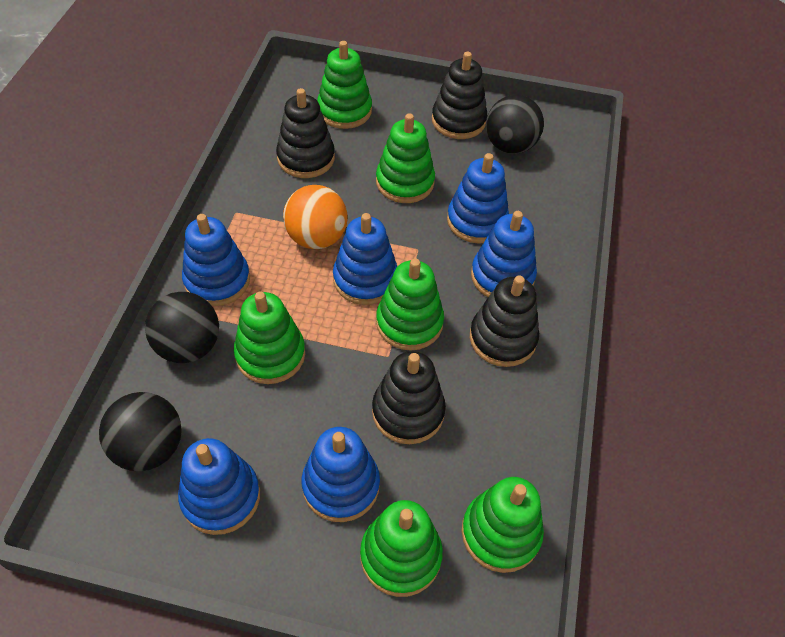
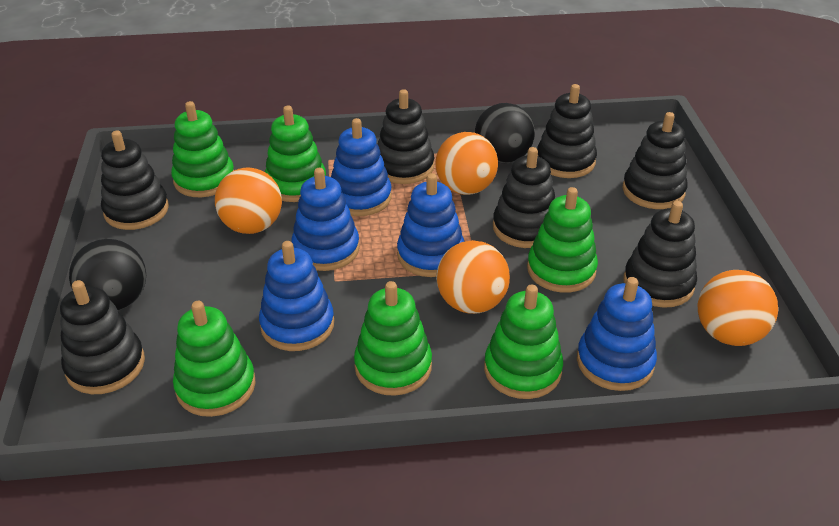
black ball: 3 -> 2
black stacking toy: 4 -> 7
blue stacking toy: 6 -> 5
orange ball: 1 -> 4

